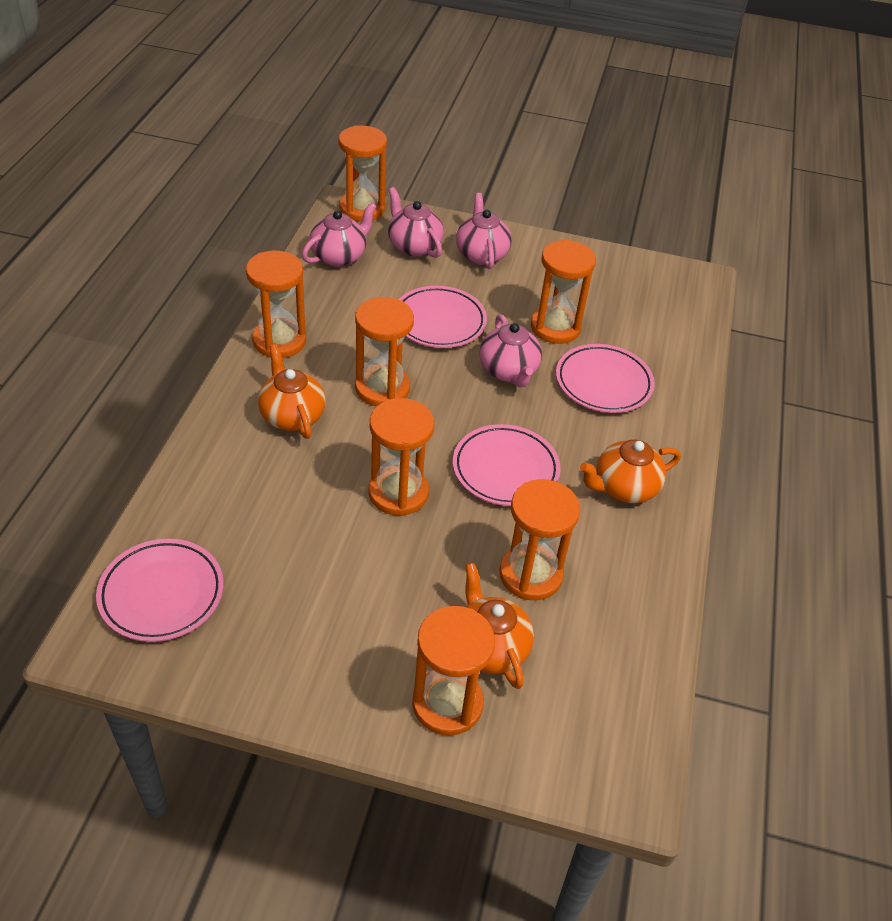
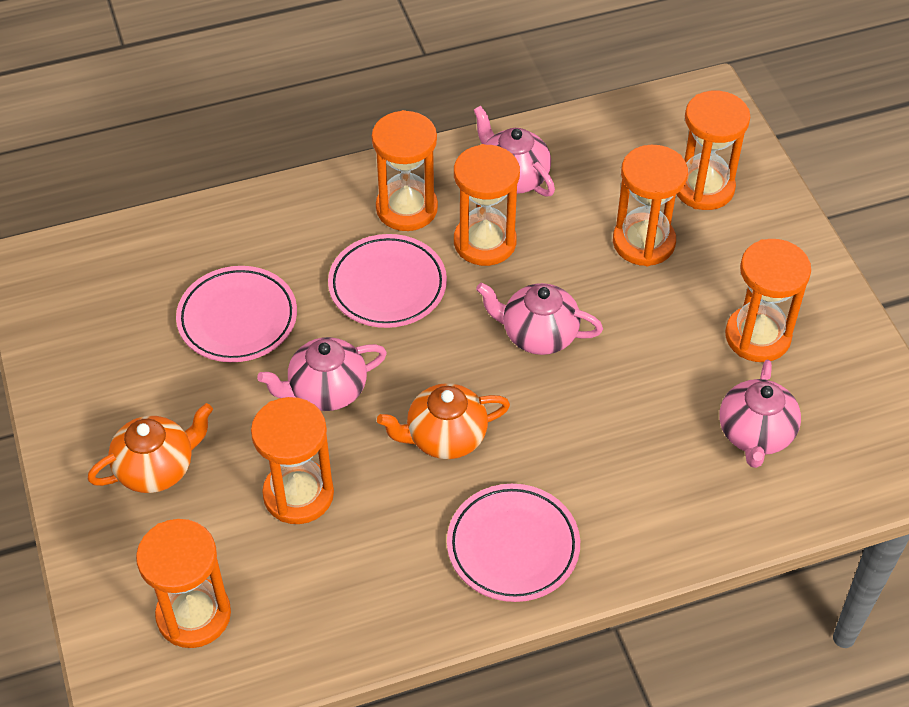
orange teapot: 3 -> 2
pink plate: 4 -> 3

